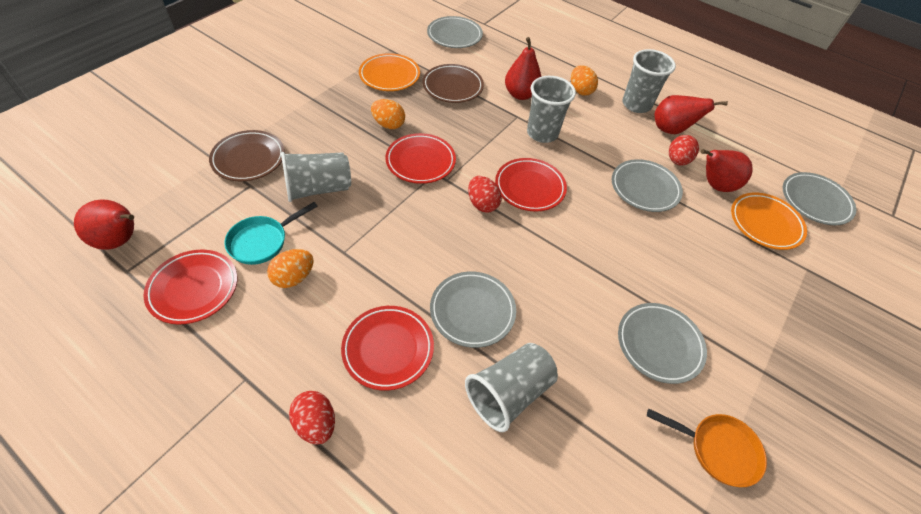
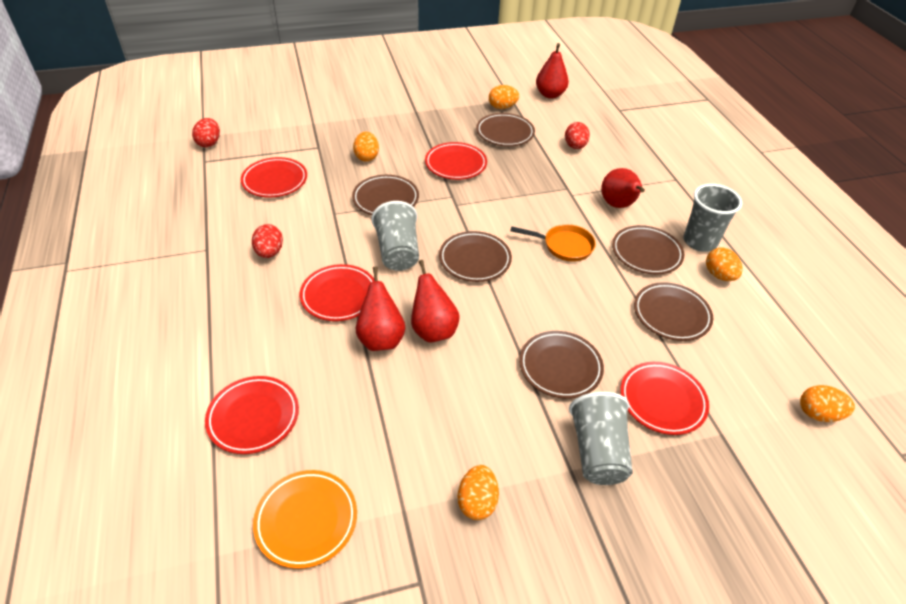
brown plate: 2 -> 6
grey cup: 4 -> 3
grey plate: 5 -> 0
orange egg: 3 -> 5
orange plate: 2 -> 1
red plate: 4 -> 5
turquoise pan: 1 -> 0

